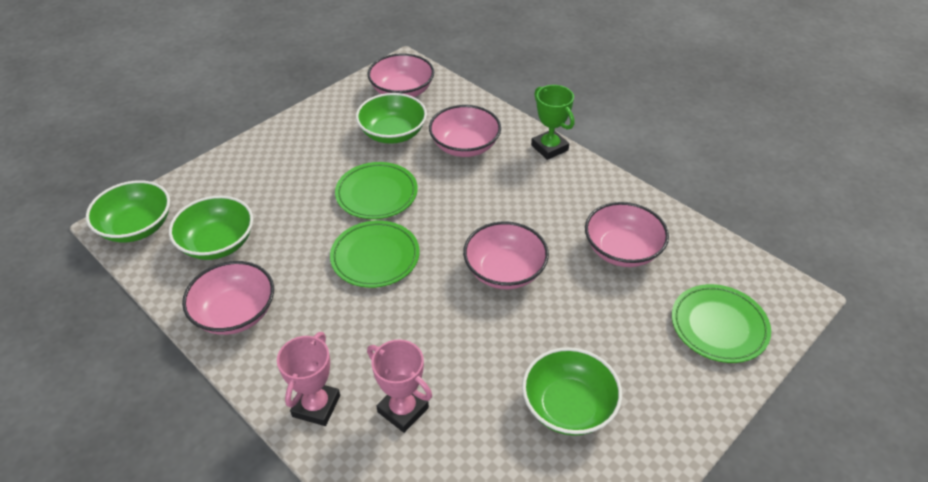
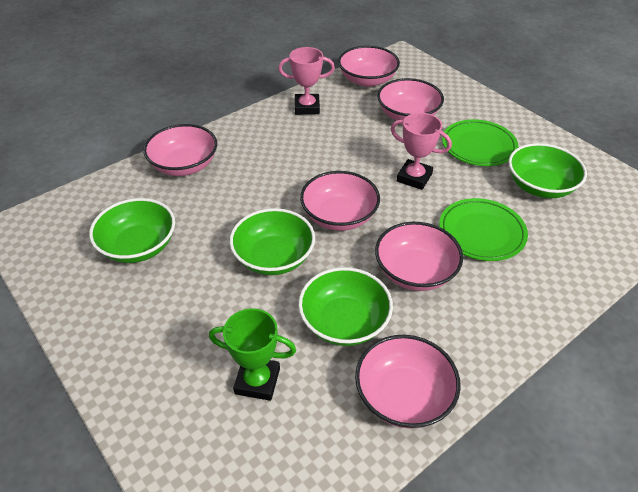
green plate: 3 -> 2
pink bowl: 5 -> 6

